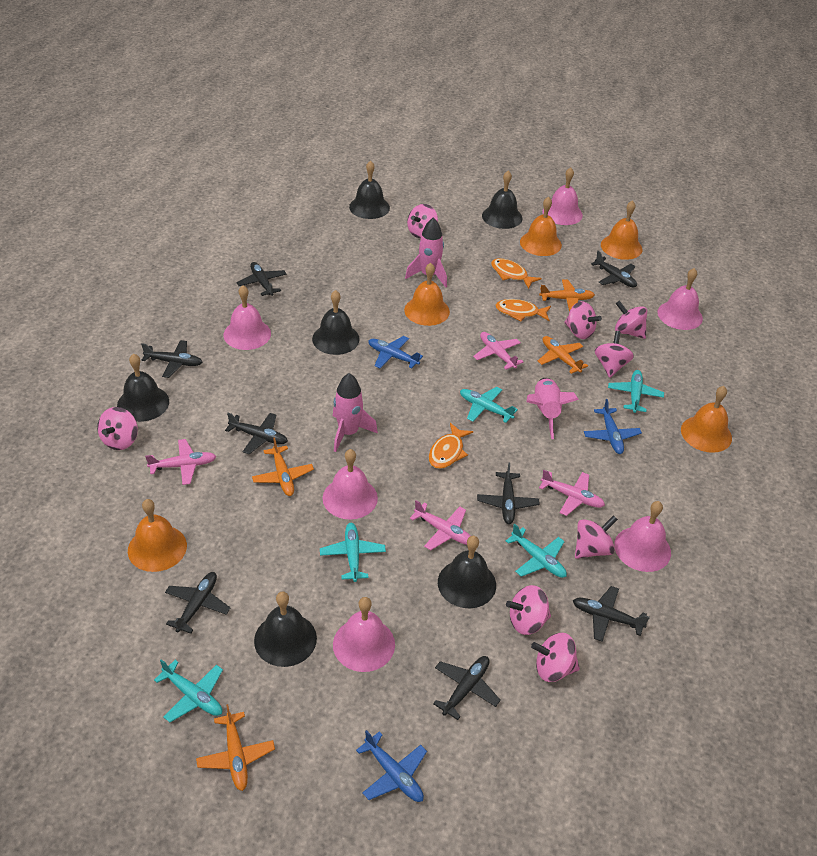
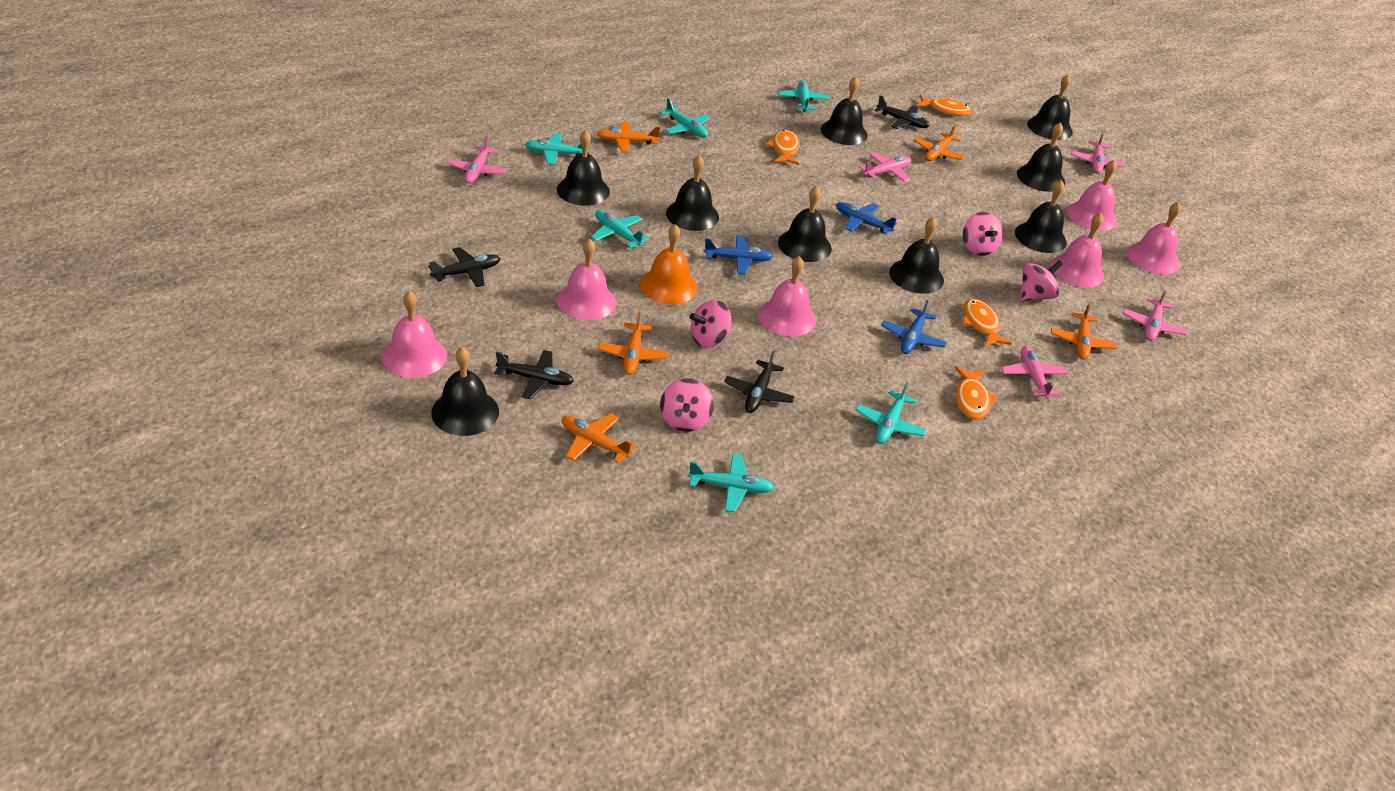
black bell: 6 -> 9
black plane: 8 -> 4
orange bell: 5 -> 1
orange fish: 3 -> 4
orange plane: 4 -> 5
pink plane: 4 -> 5
pink rocket: 3 -> 0
pink spinning top: 8 -> 4
turquoise plane: 5 -> 6

